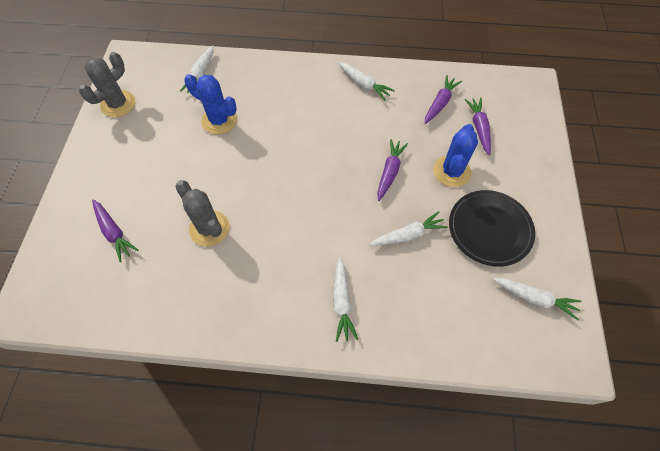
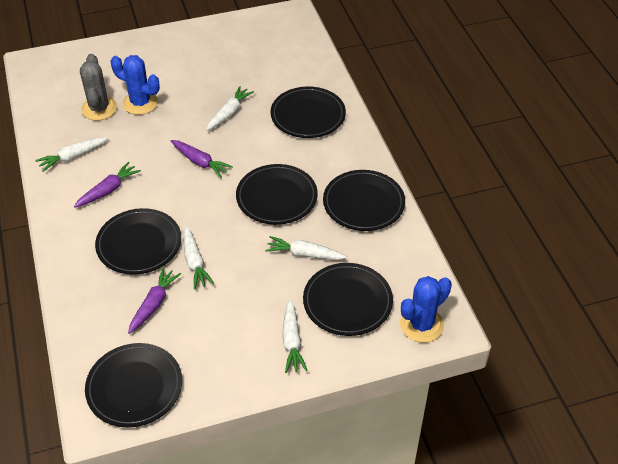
black plate: 1 -> 6
grey cactus: 2 -> 1
purple carrot: 4 -> 3

